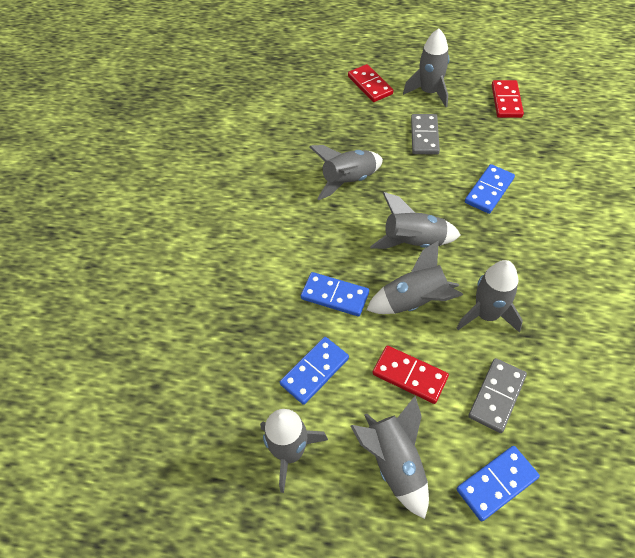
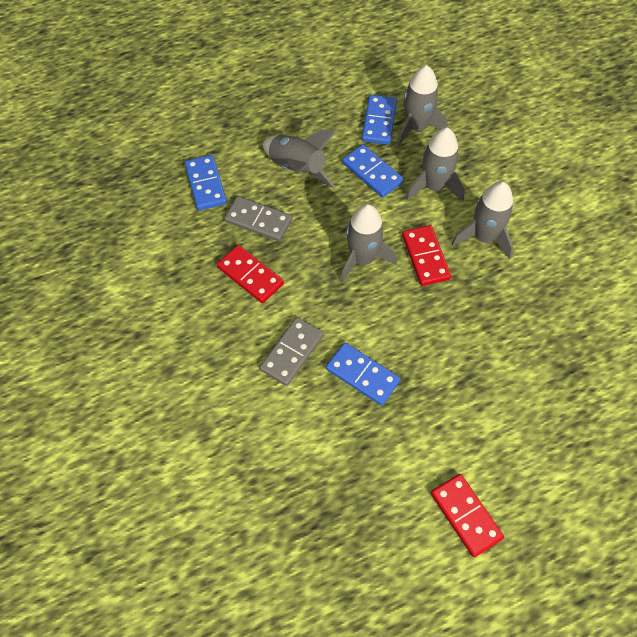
grey rocket: 7 -> 5

